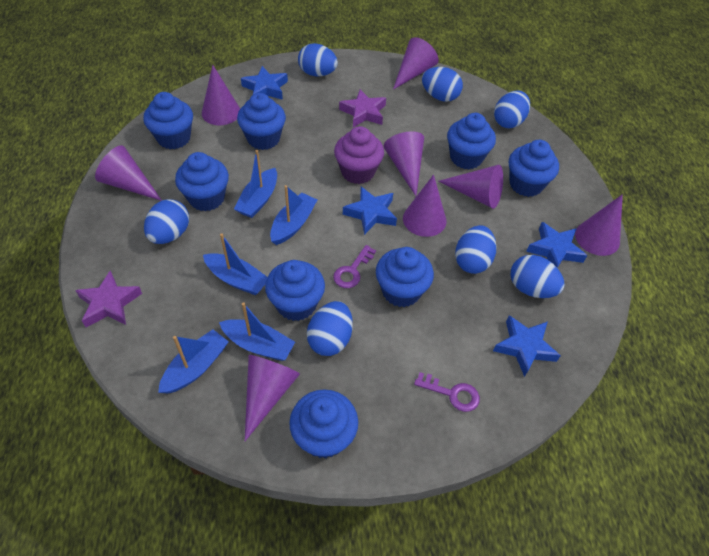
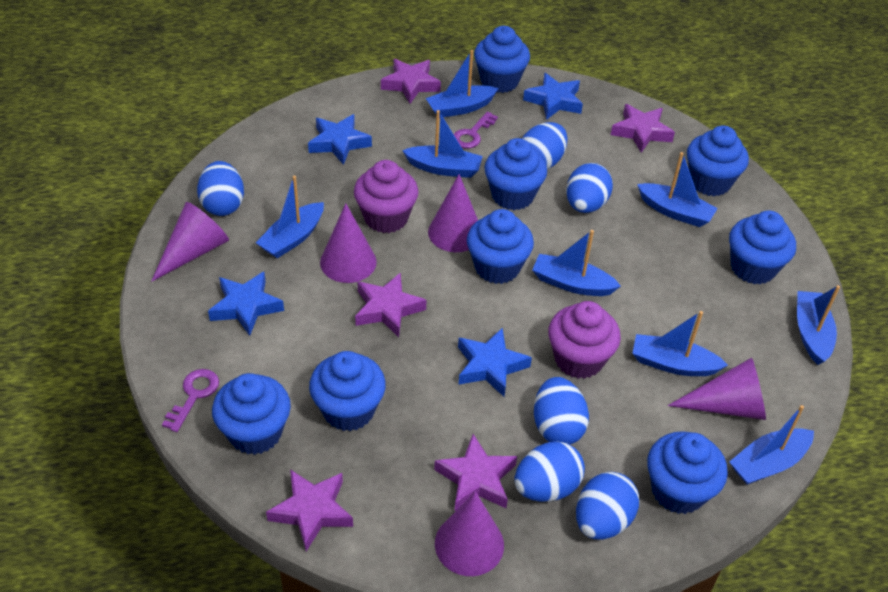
blue boat: 5 -> 8
blue egg: 7 -> 6
purple cone: 8 -> 5
purple cupcake: 1 -> 2
purple star: 2 -> 5

